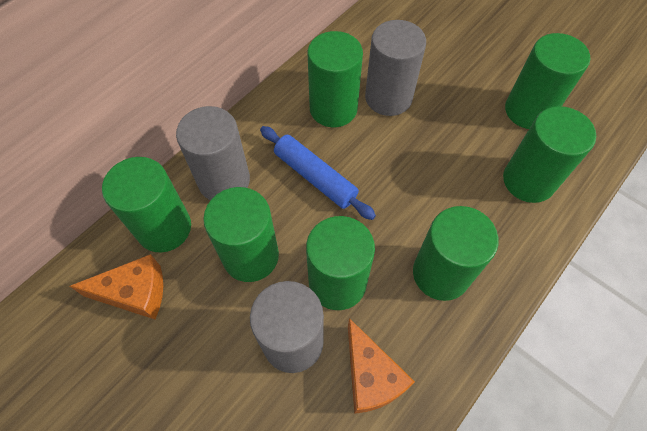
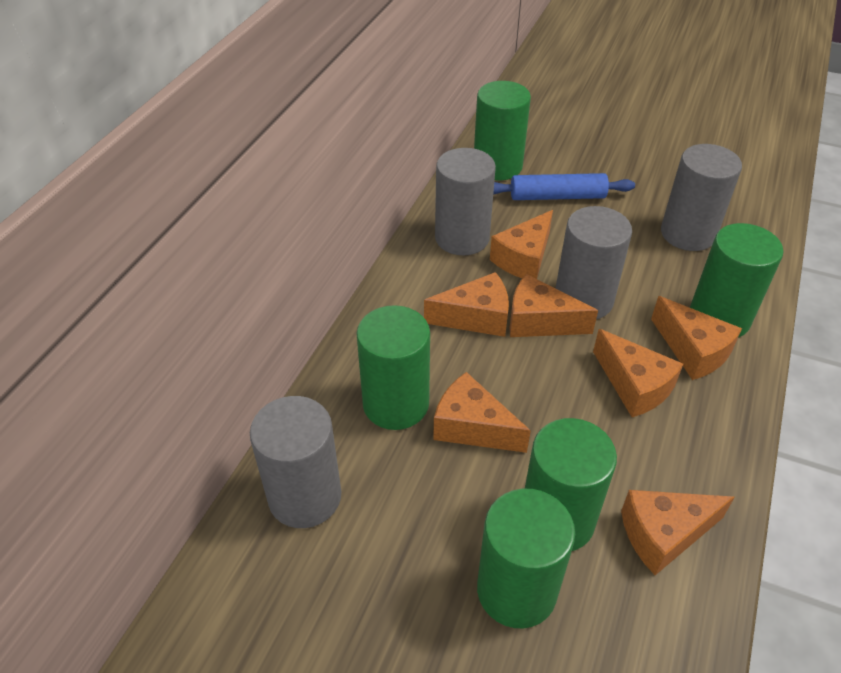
green cylinder: 7 -> 5
grey cylinder: 3 -> 4
orange cheese: 2 -> 7

